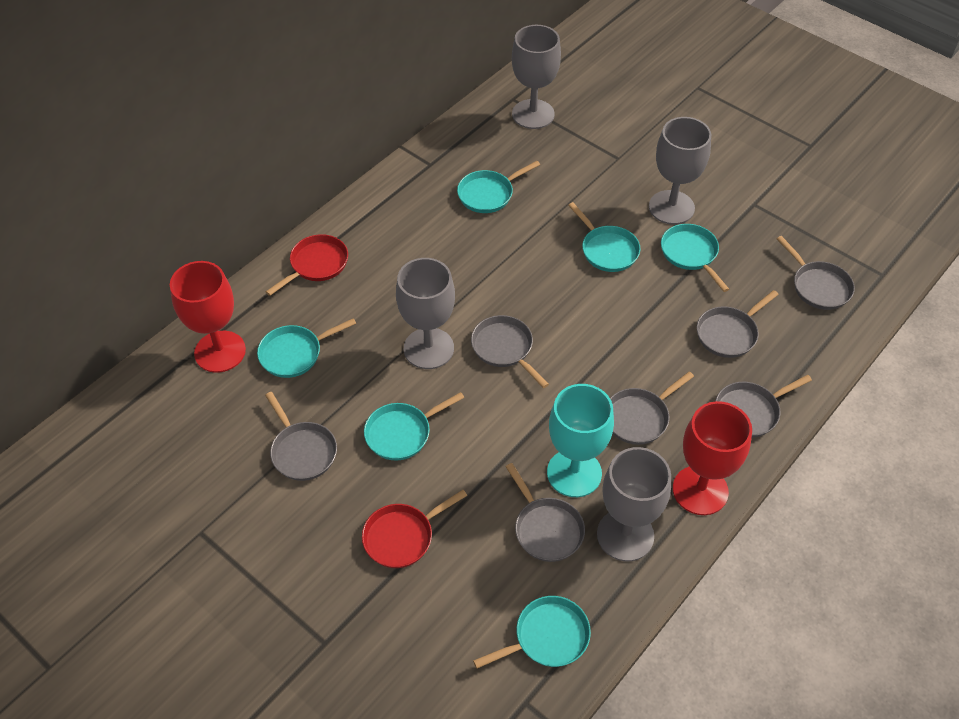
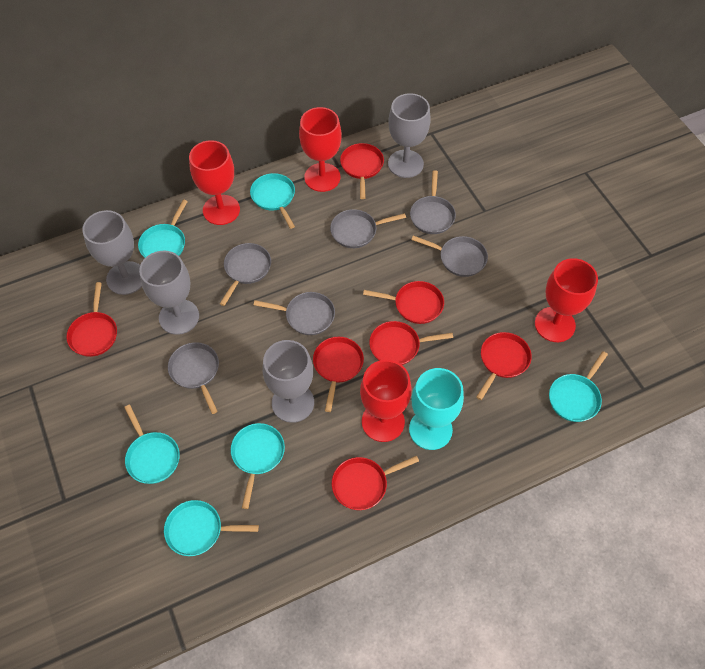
grey pan: 7 -> 6
red goblet: 2 -> 4
red pan: 2 -> 7

